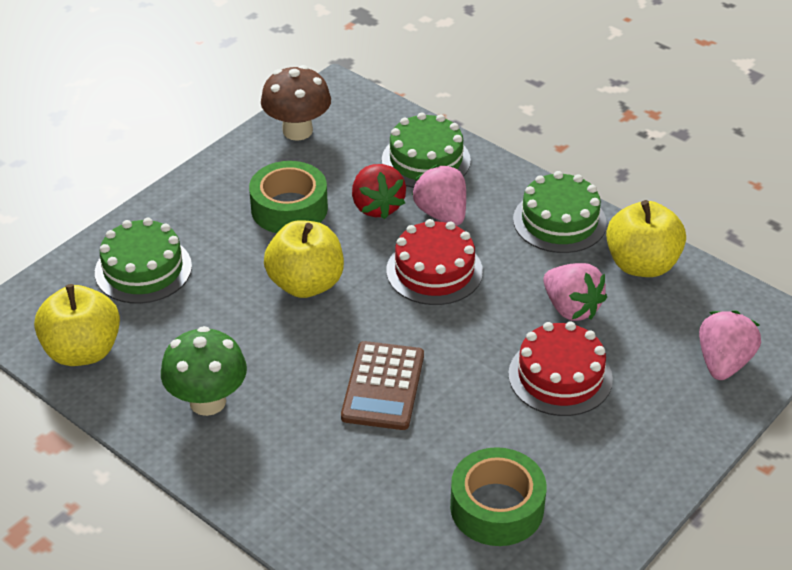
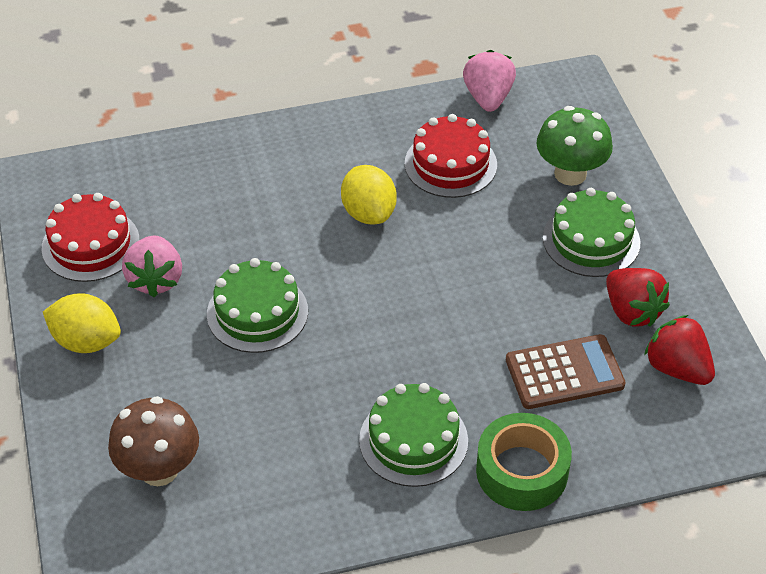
green tape: 2 -> 1
pink strawberry: 3 -> 2
red strawberry: 1 -> 2
yellow apple: 3 -> 0
yellow lemon: 0 -> 2

